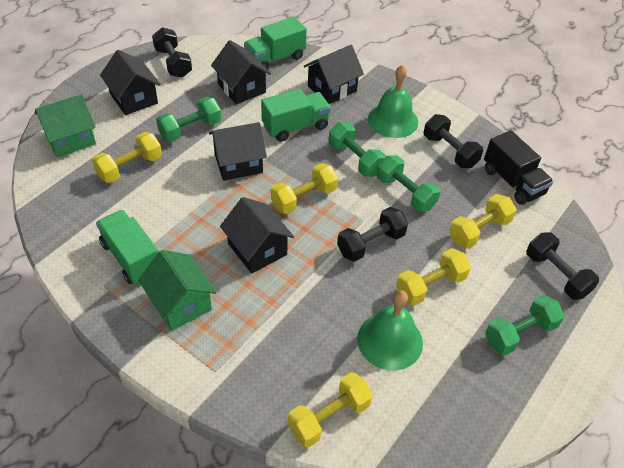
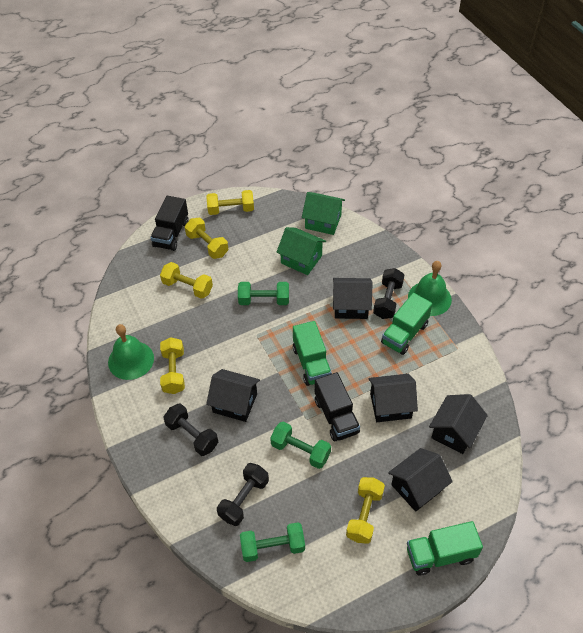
black dumbbell: 4 -> 3
black truck: 1 -> 2
green dumbbell: 4 -> 3

